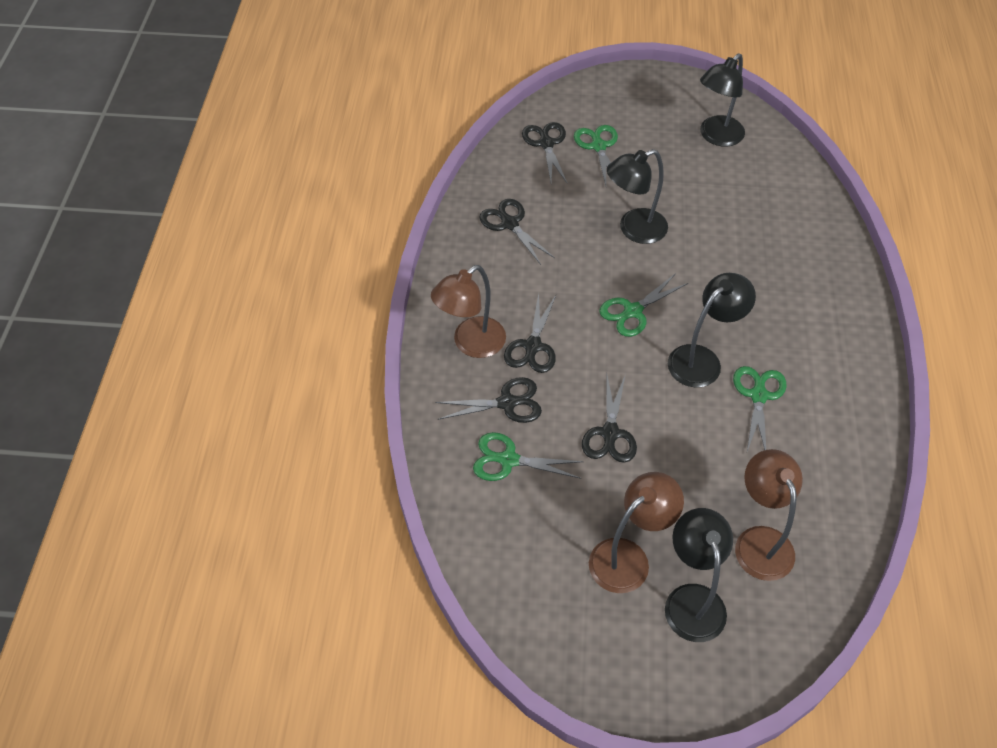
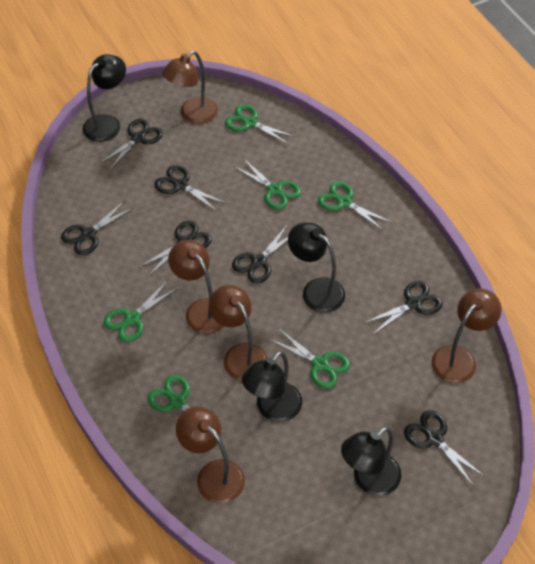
black scissors: 5 -> 7
brown lamp: 3 -> 5
green scissors: 4 -> 6

